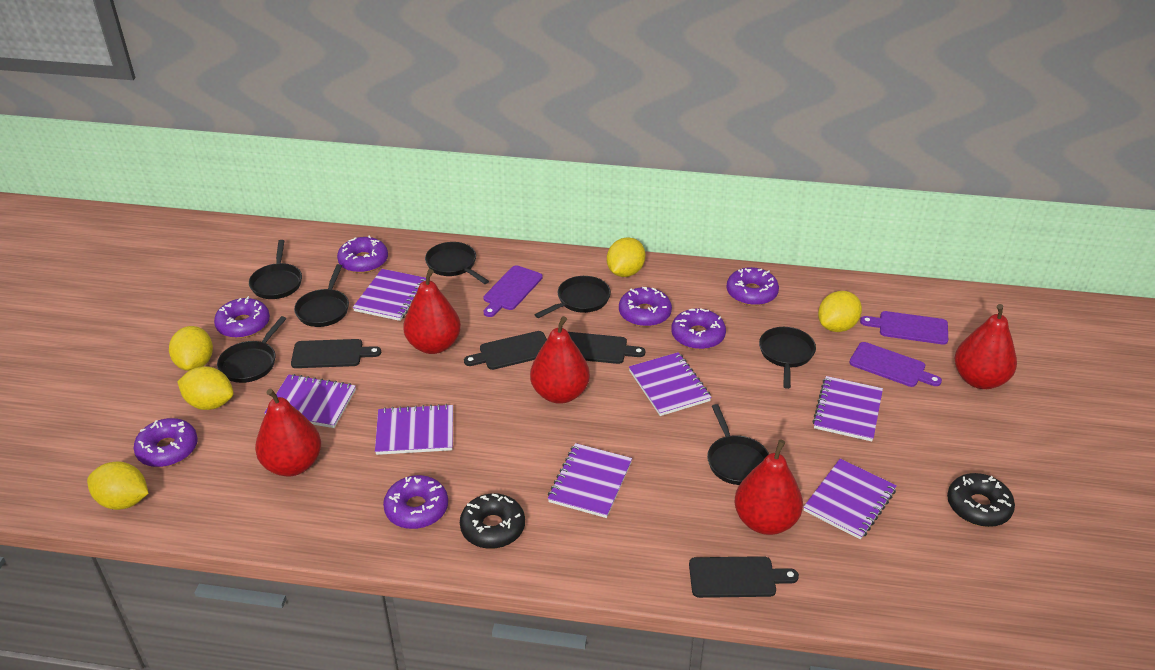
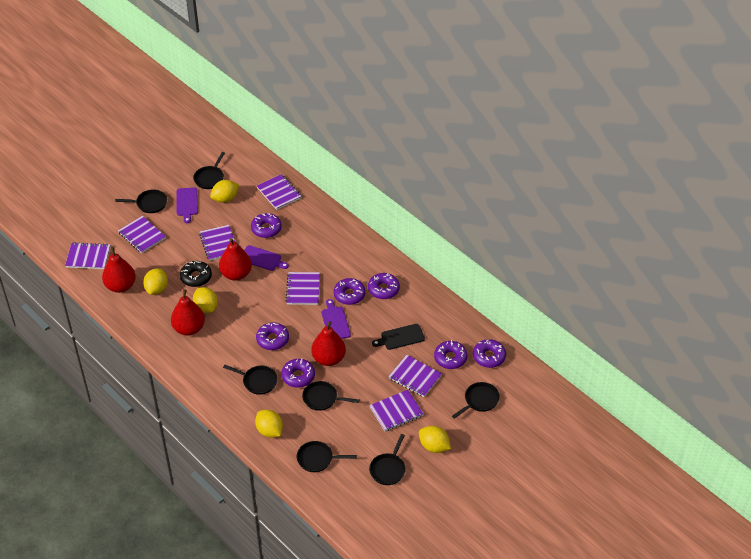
black cutting board: 4 -> 1
black donut: 2 -> 1
red pear: 5 -> 4

